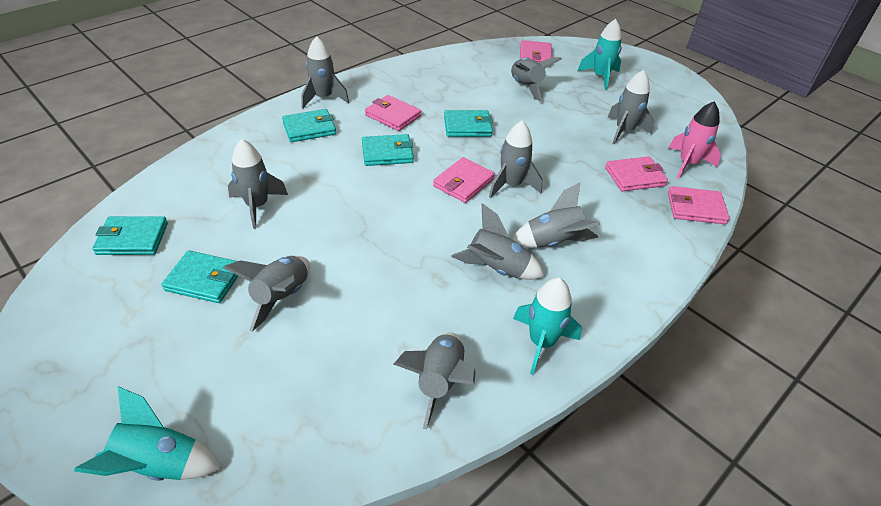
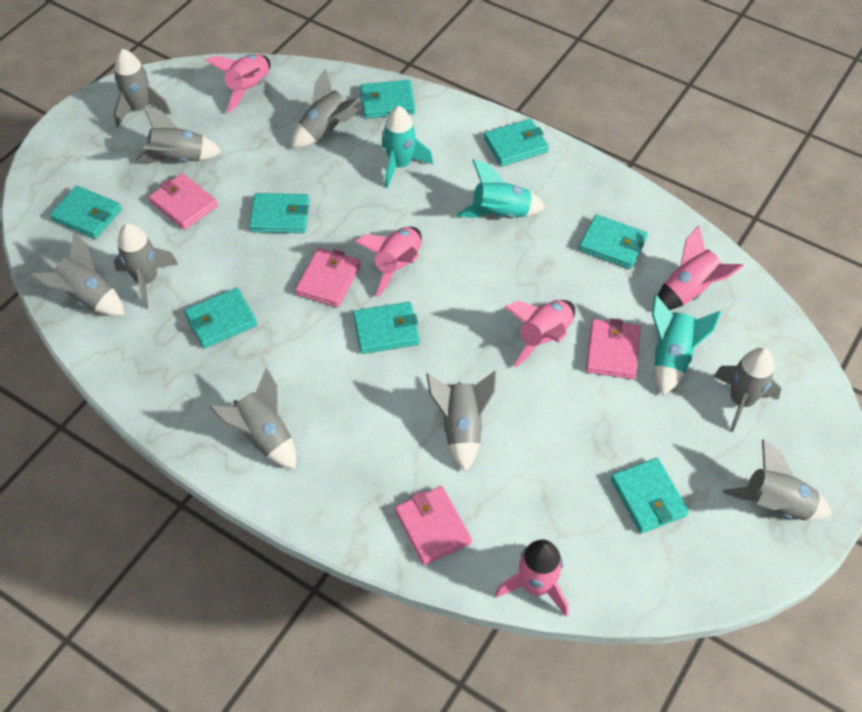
pink rocket: 1 -> 5
pink wallet: 5 -> 4
turquoise wallet: 5 -> 8

